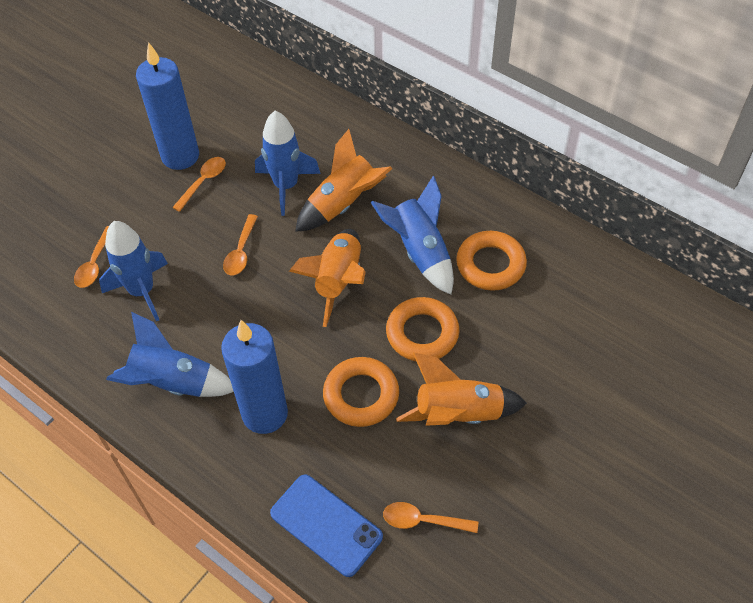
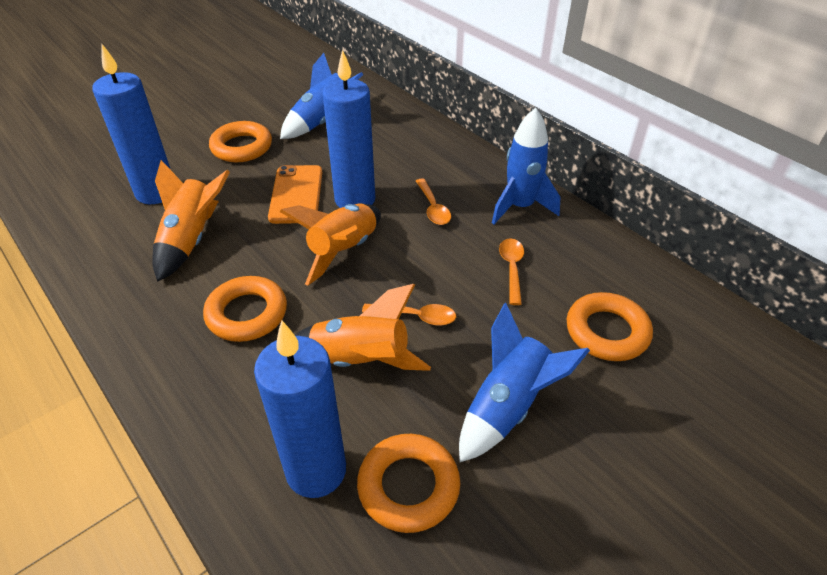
blue candle: 2 -> 3
blue phone: 1 -> 0
blue rocket: 4 -> 3
orange phone: 0 -> 1
orange ring: 3 -> 4
orange spoon: 4 -> 3

